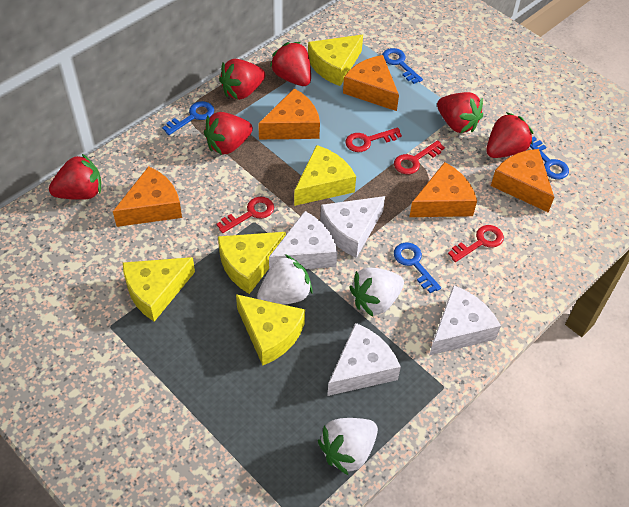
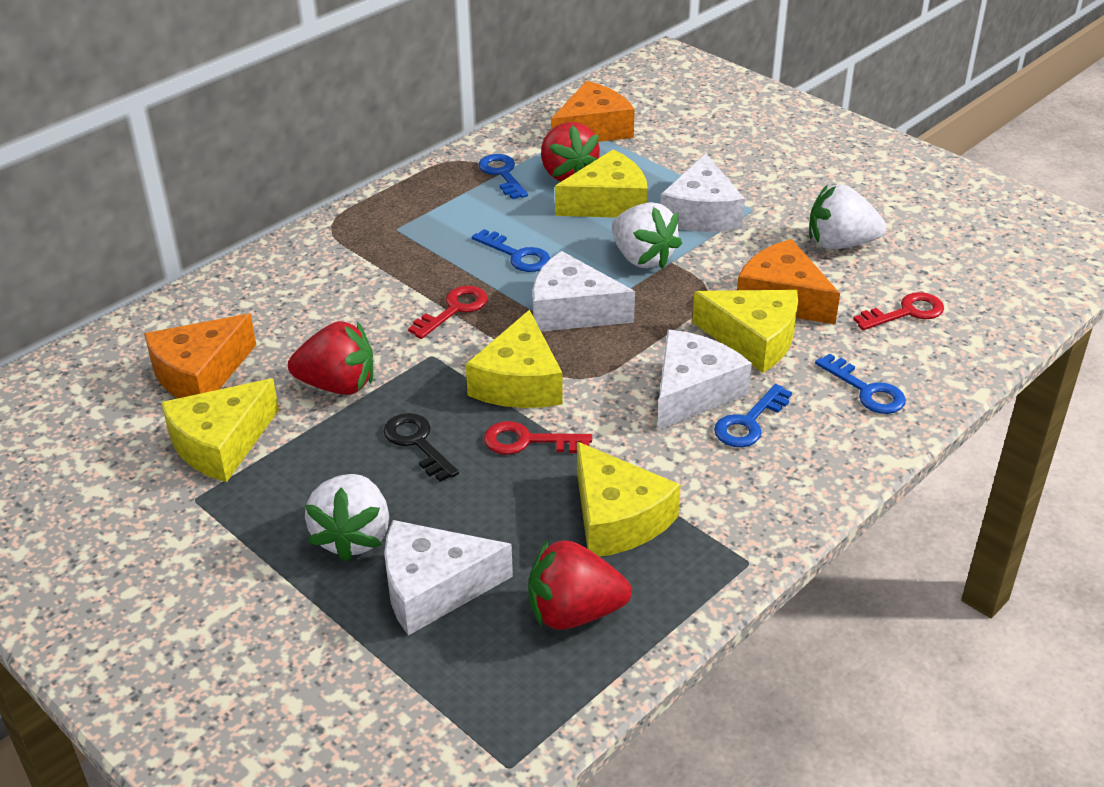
black key: 0 -> 1
orange cheese: 5 -> 3
red key: 4 -> 3
red strawberry: 6 -> 3

